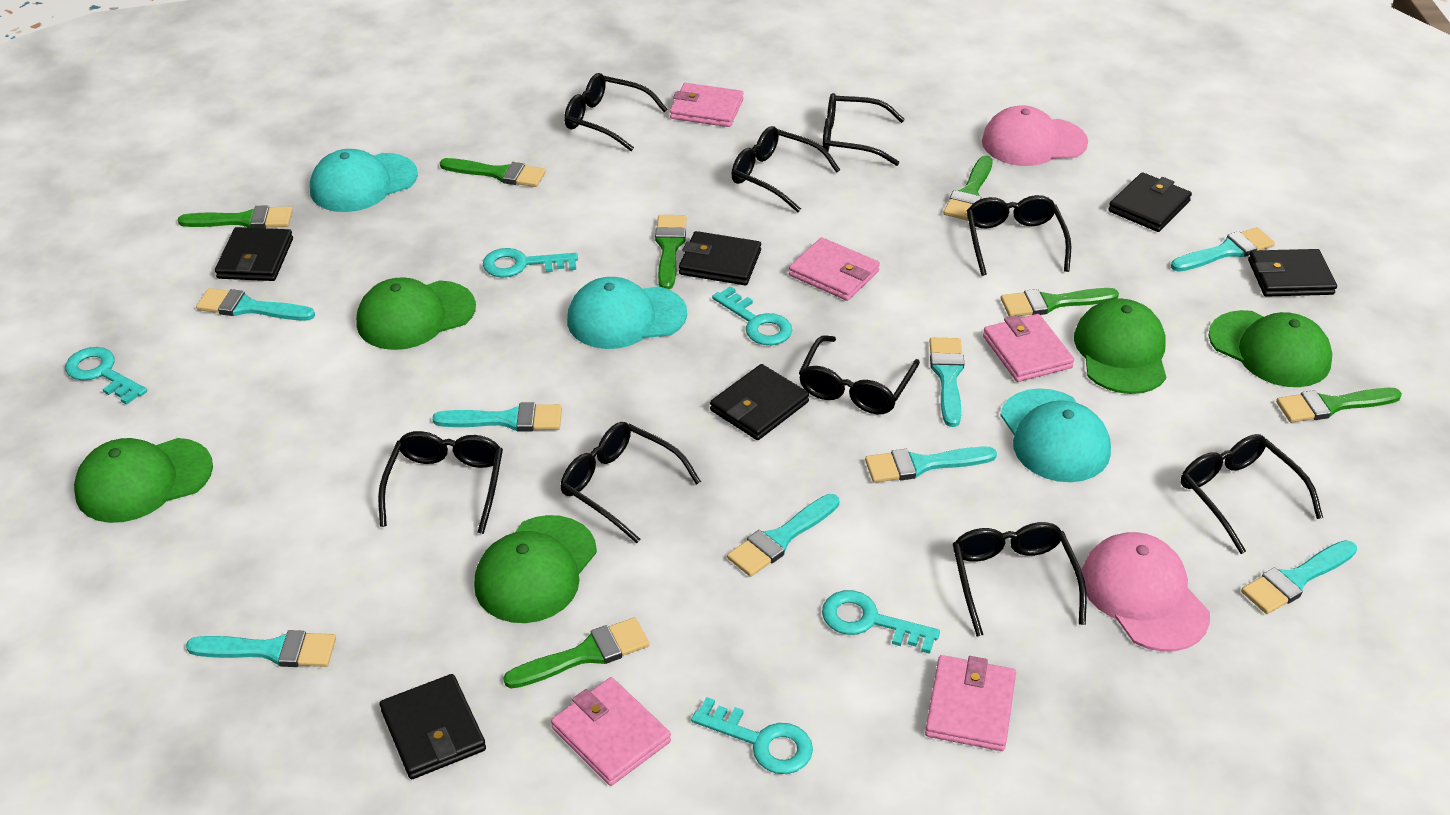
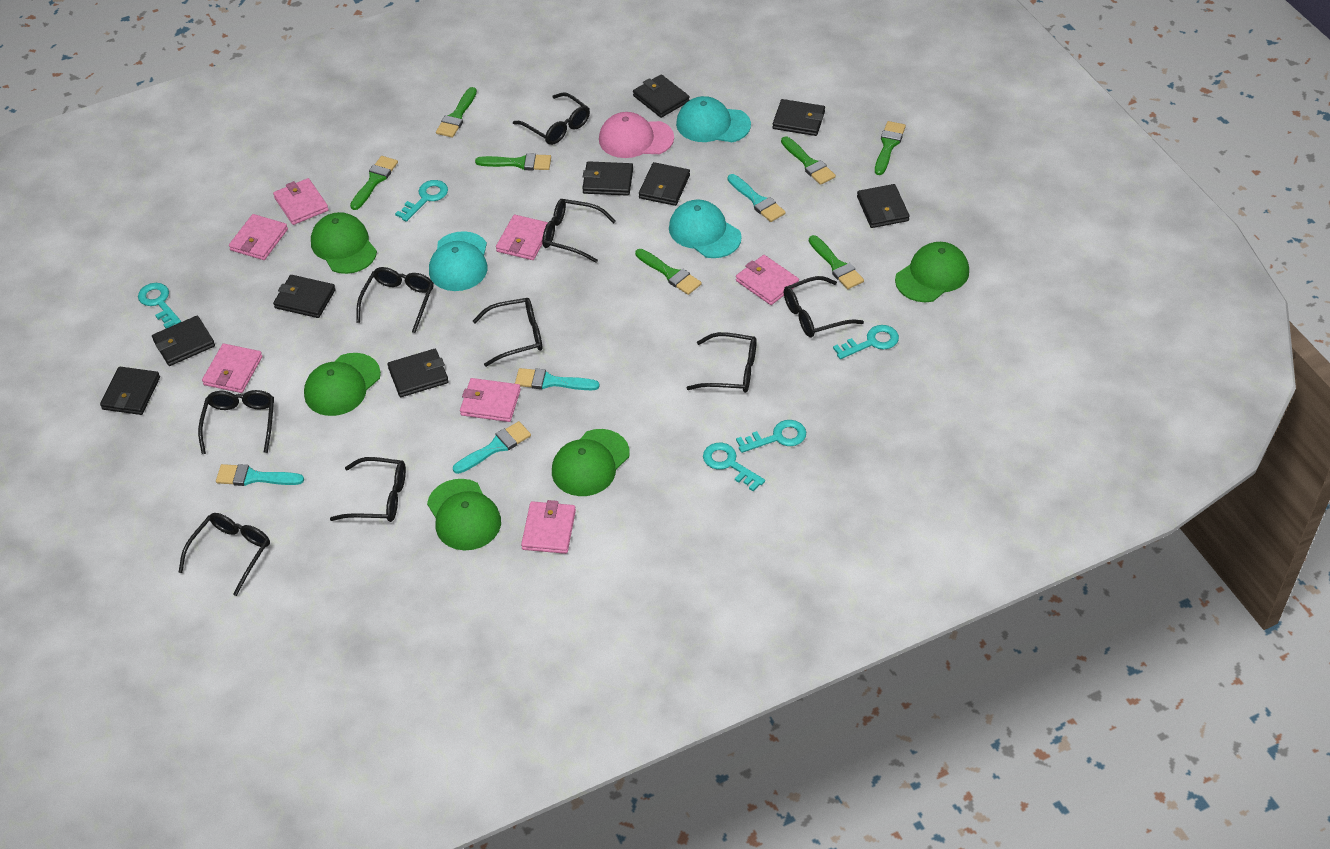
black wallet: 6 -> 9
pink cap: 2 -> 1
pink wallet: 5 -> 7
turquoise brush: 8 -> 4

